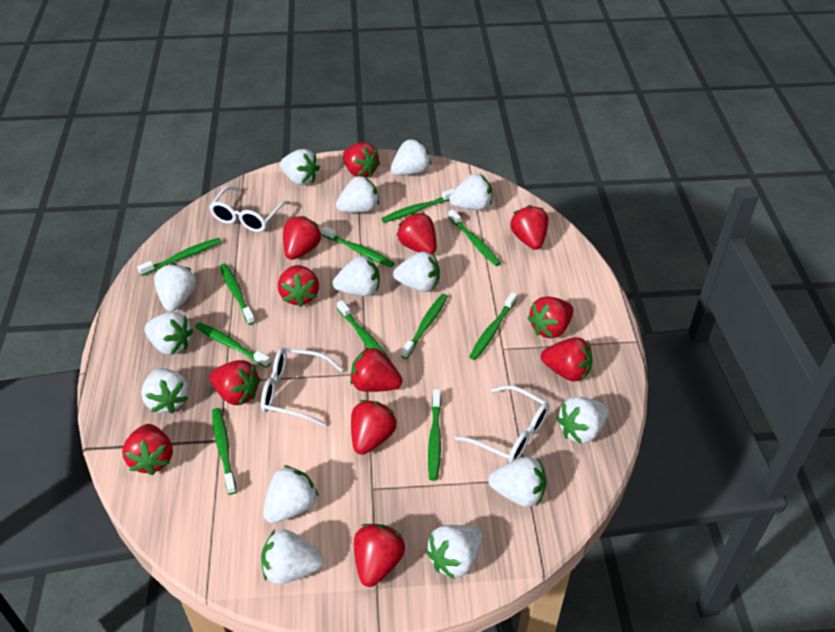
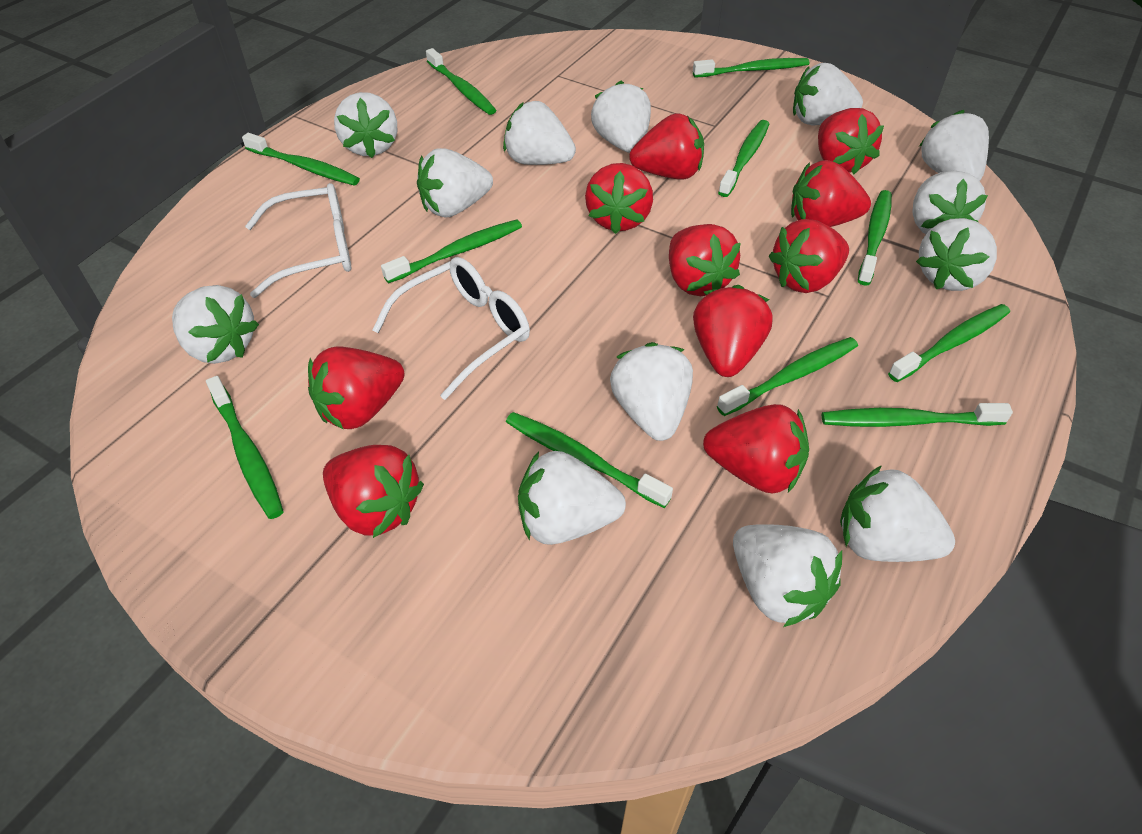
red strawberry: 12 -> 10
white glasses: 3 -> 2
white strawberry: 14 -> 13

